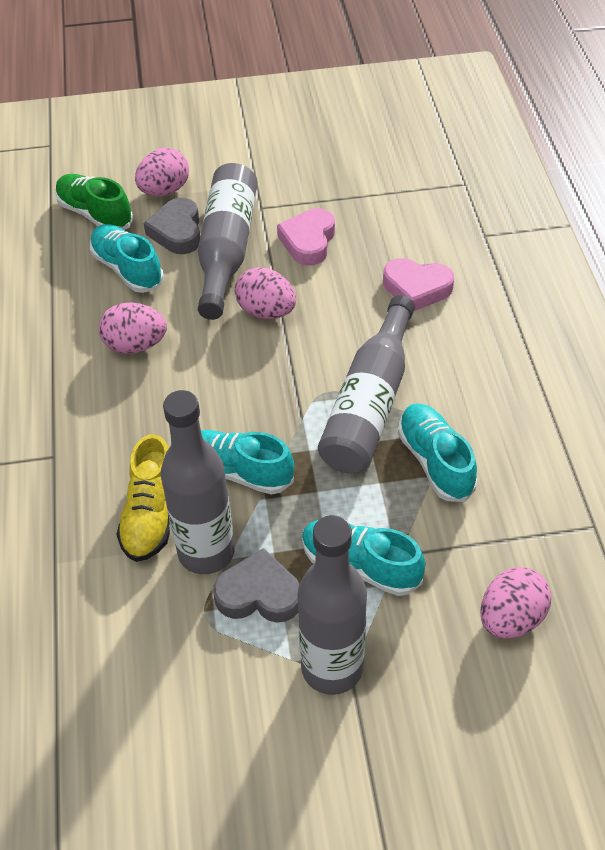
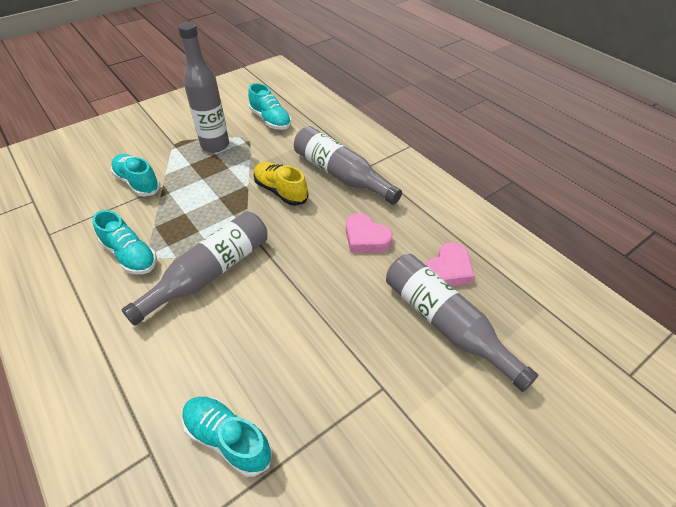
green shoe: 1 -> 0
grey heart: 2 -> 0
pink egg: 4 -> 0

